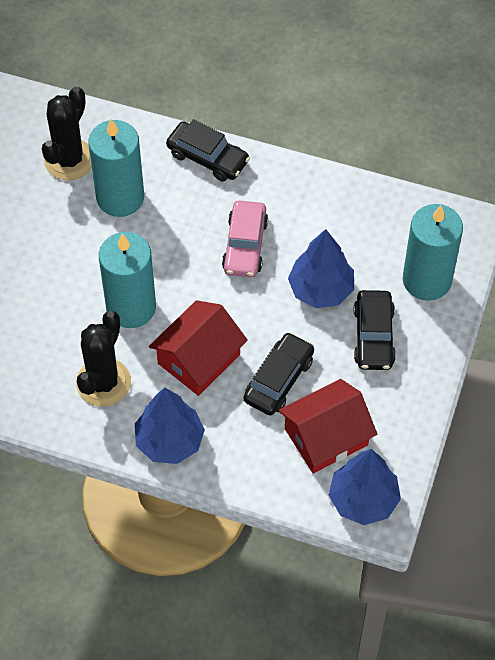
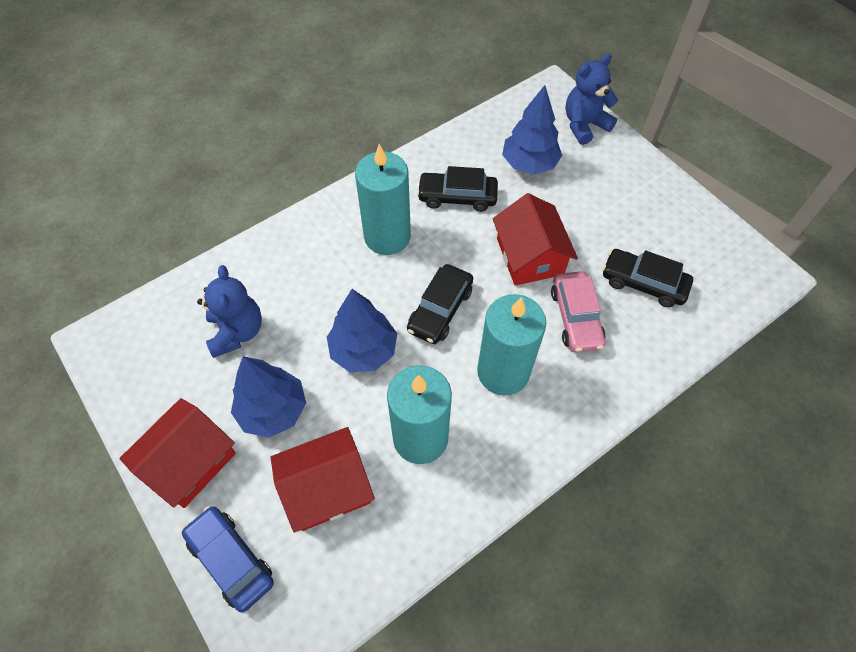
black cactus: 2 -> 0
blue car: 0 -> 1
blue teddy bear: 0 -> 2
red house: 2 -> 3

